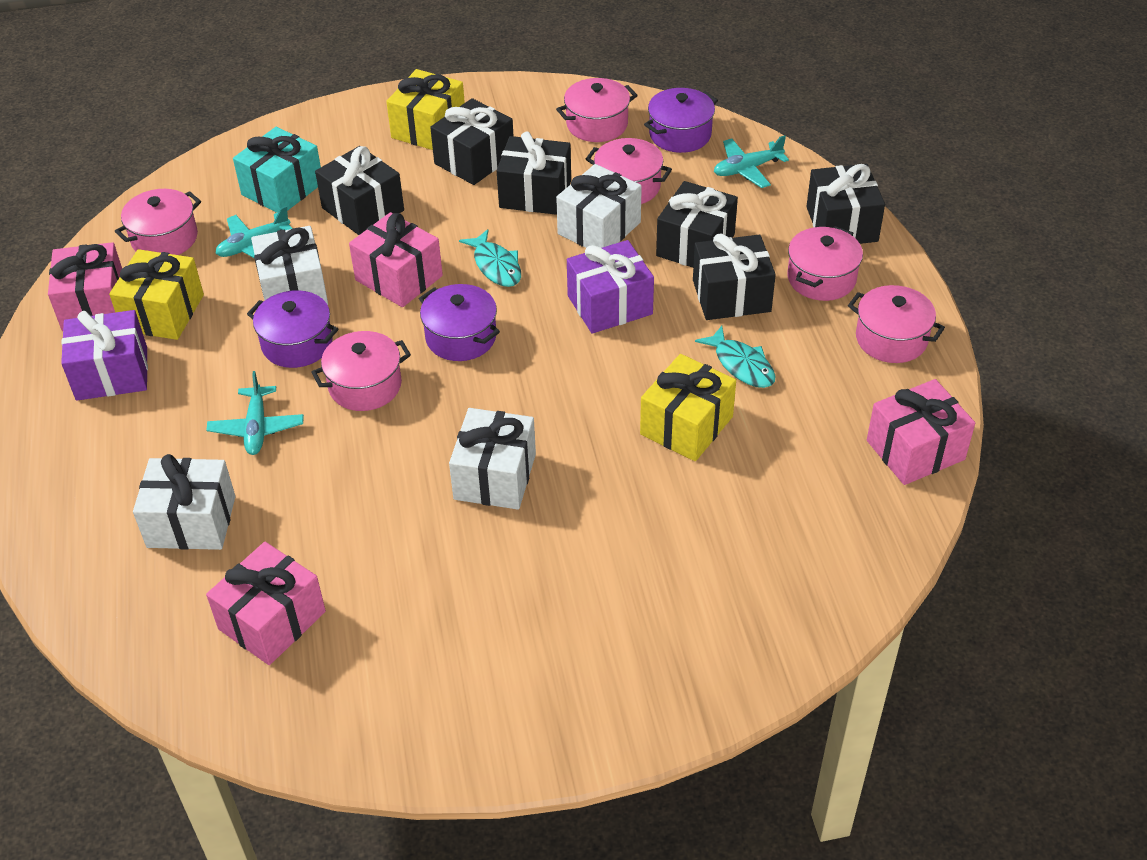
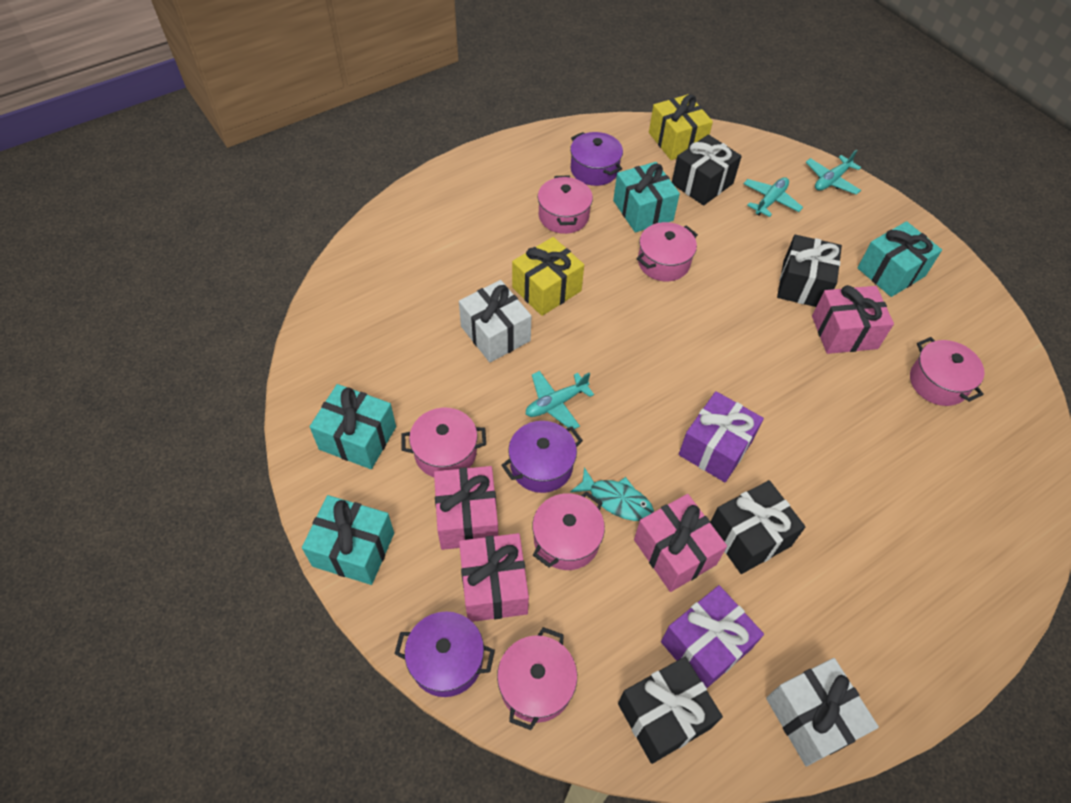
black gift: 6 -> 4
turquoise fish: 2 -> 1
turquoise gift: 1 -> 4
white gift: 4 -> 2
yellow gift: 3 -> 2

